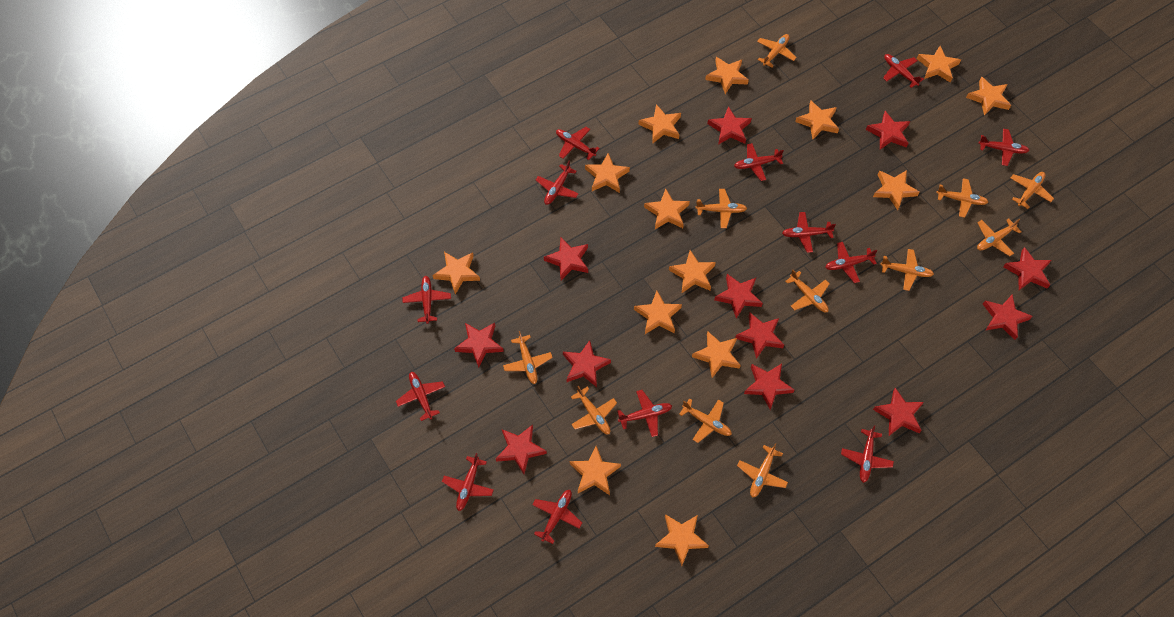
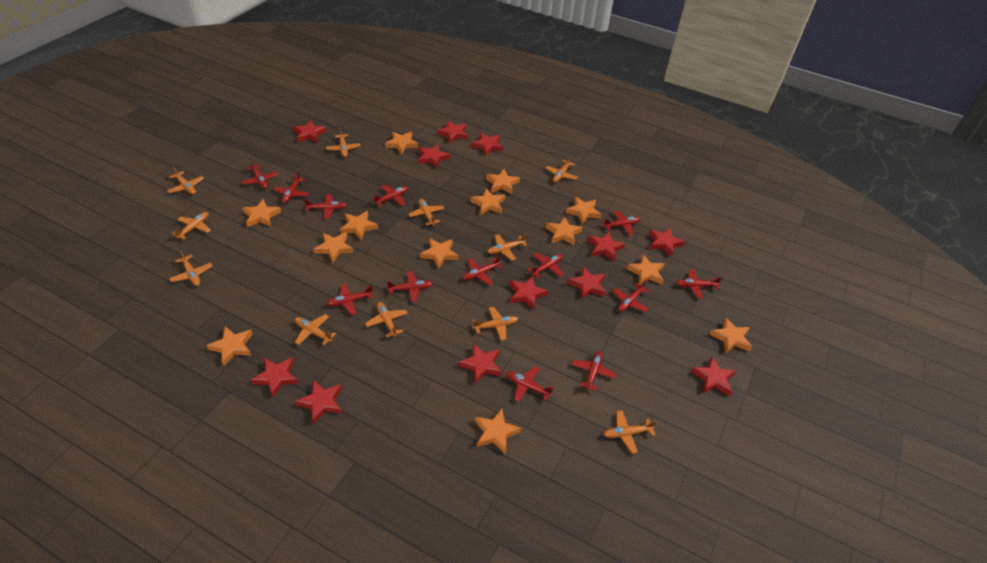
orange star: 14 -> 13

